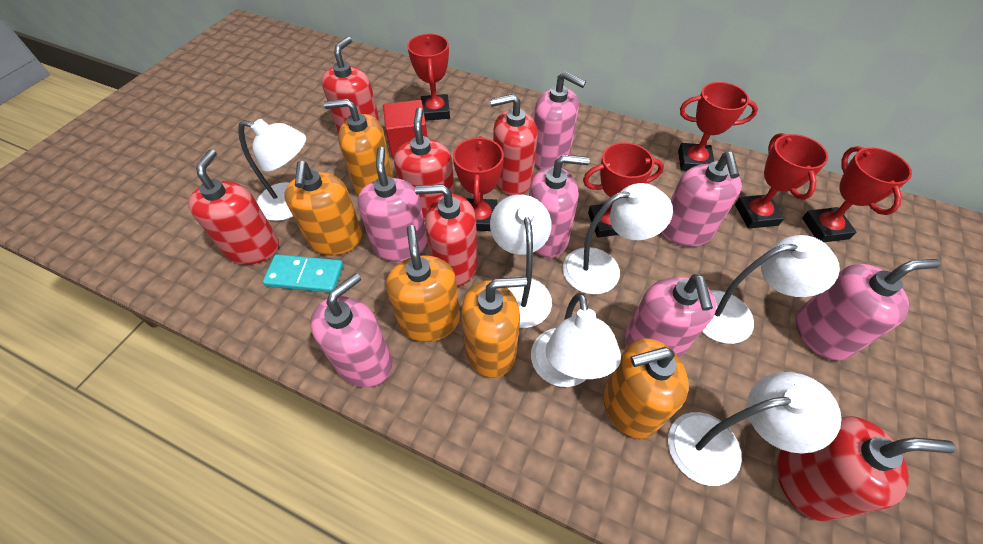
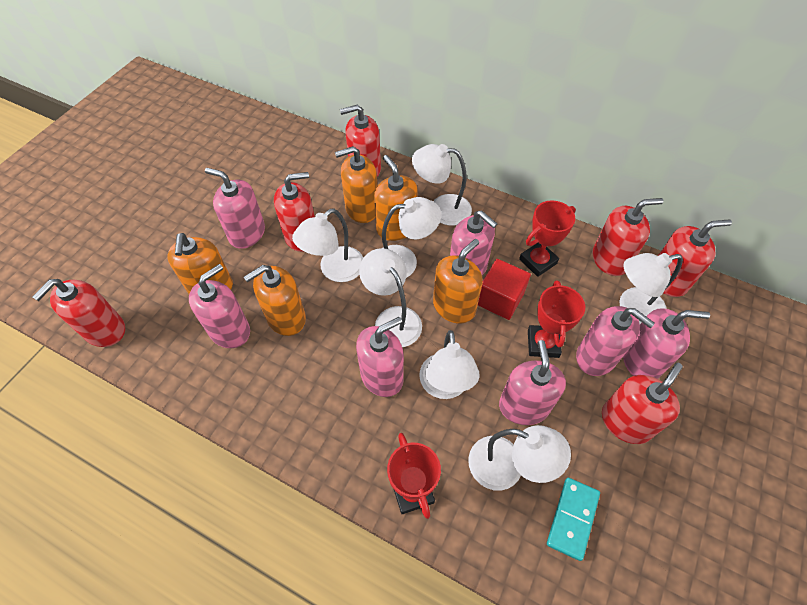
red trophy: 6 -> 3
white lamp: 6 -> 7

